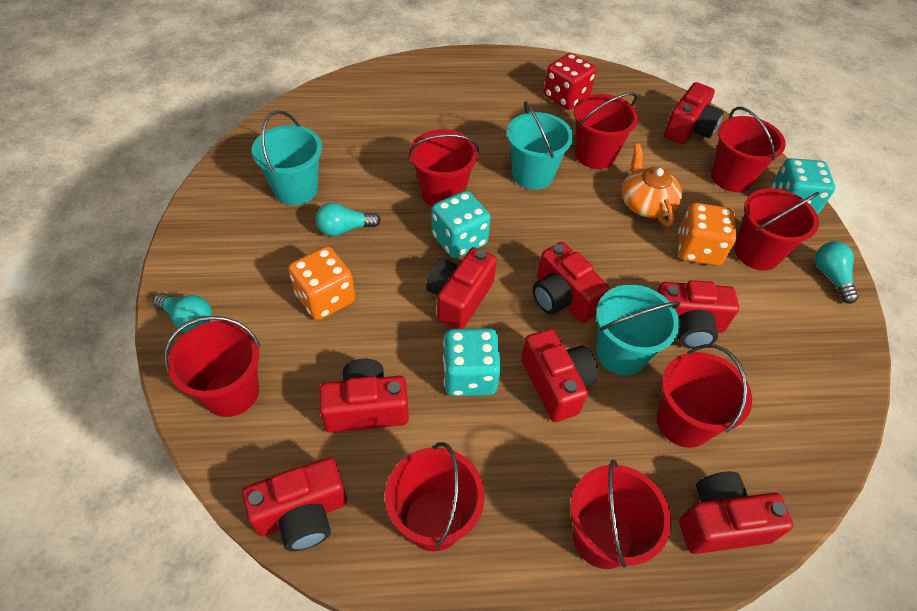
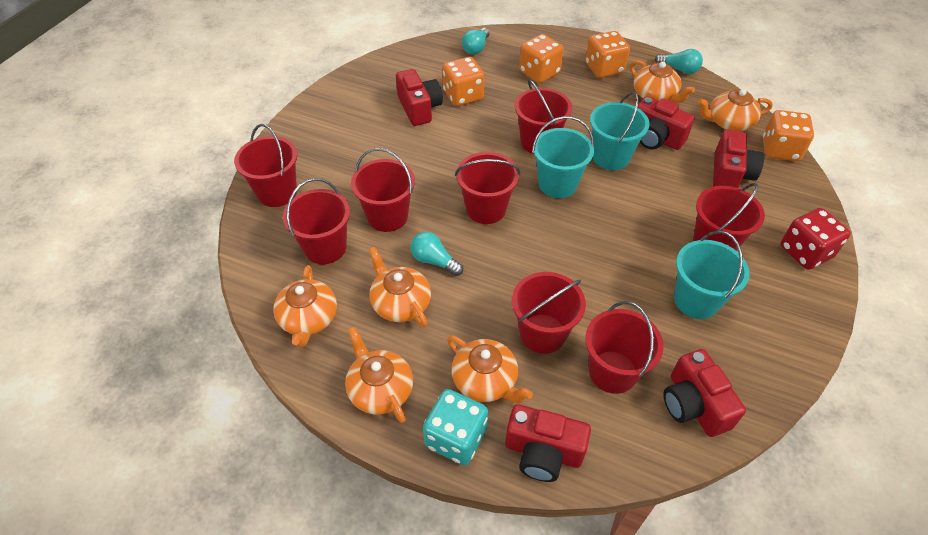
orange dice: 2 -> 4
orange teapot: 1 -> 6
red camera: 8 -> 5
turquoise dice: 3 -> 1

